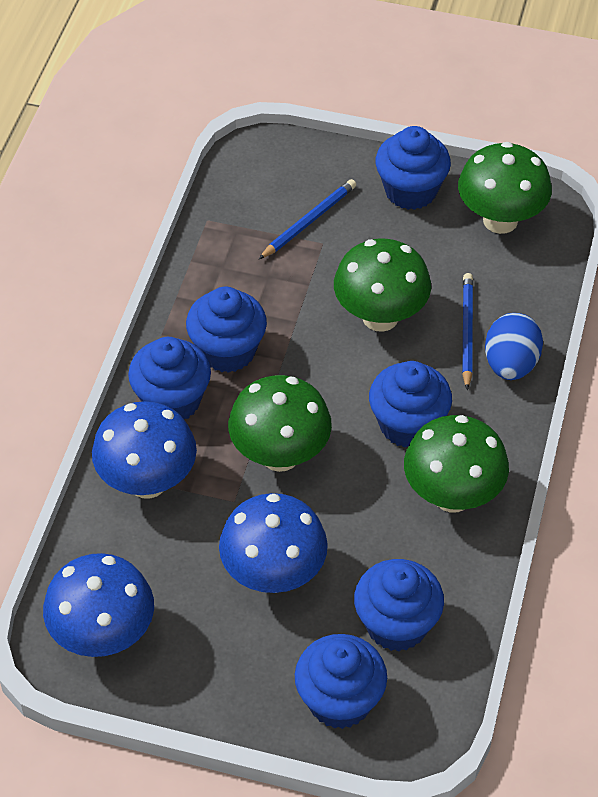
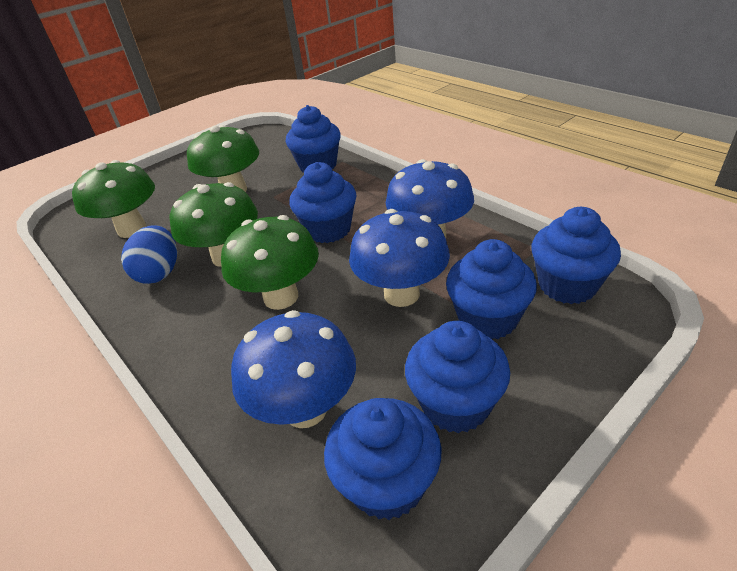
blue pencil: 2 -> 0

